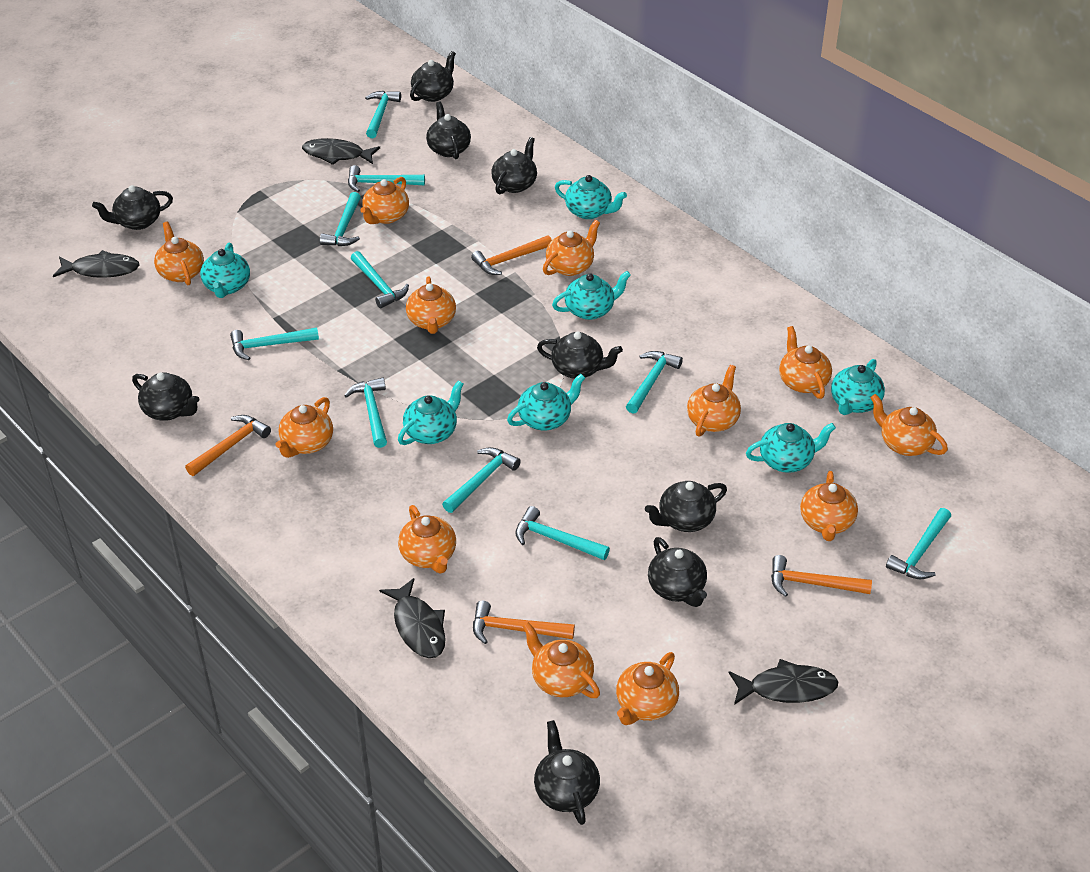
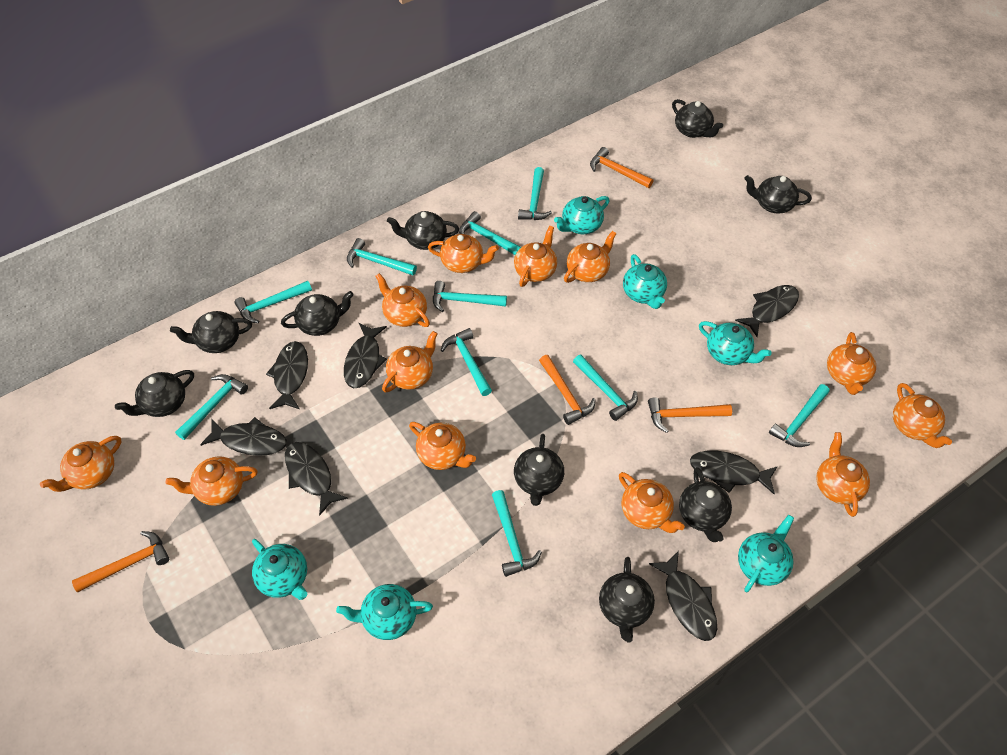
black fish: 4 -> 7
turquoise teapot: 7 -> 6

